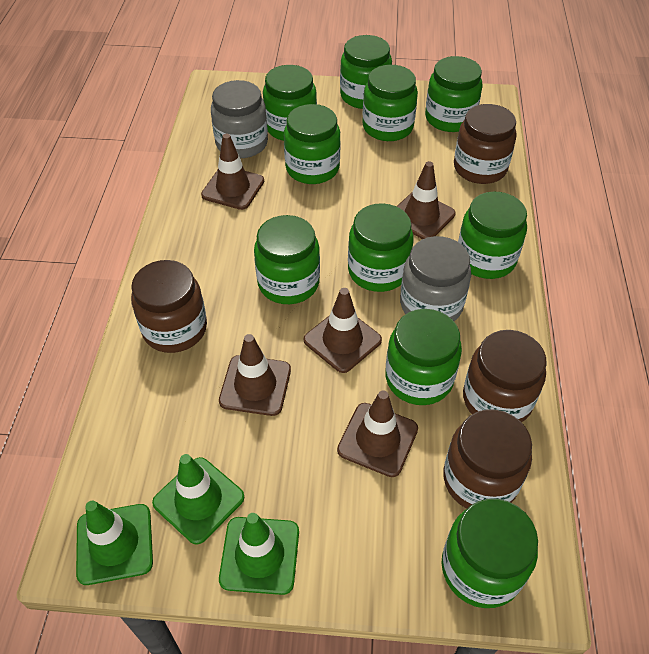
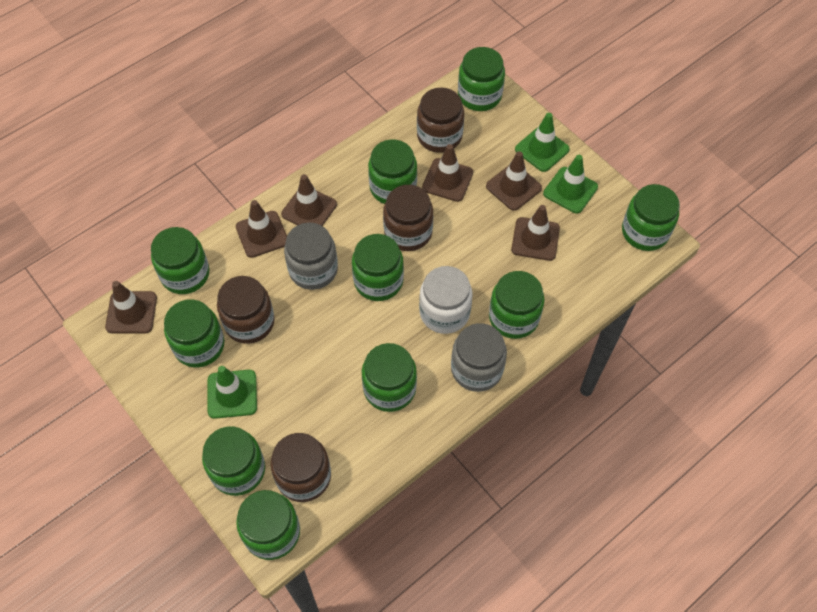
brown traffic cone: 5 -> 6
white jar: 0 -> 1

